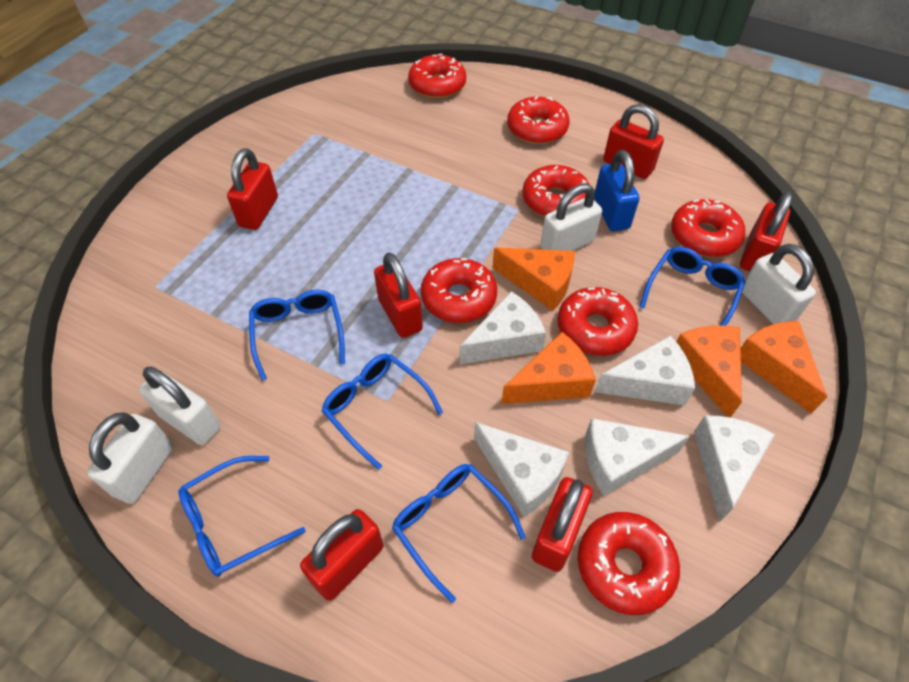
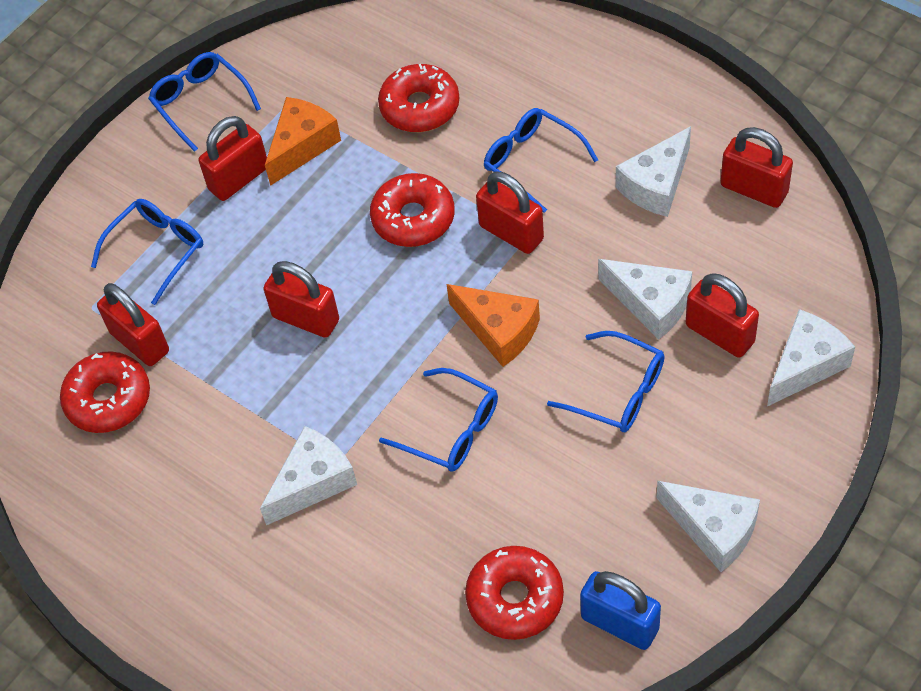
orange cheese: 4 -> 2
red donut: 7 -> 4
white padlock: 4 -> 0

